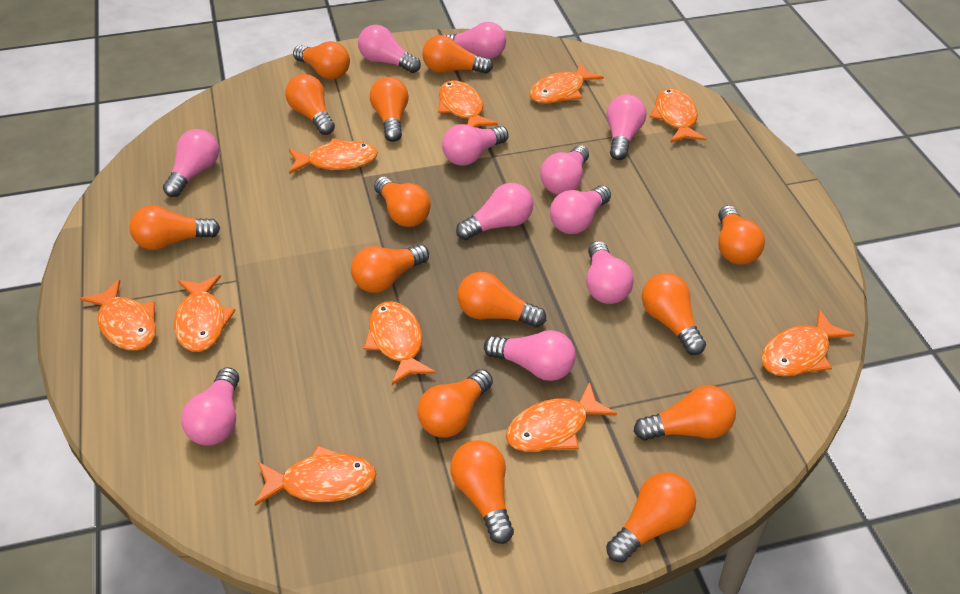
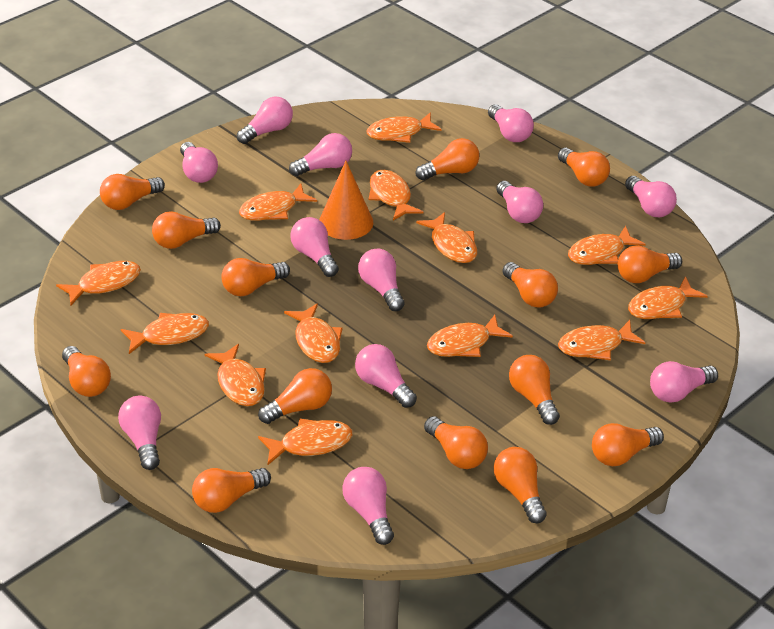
orange cone: 0 -> 1
orange fish: 10 -> 13
pink light bulb: 11 -> 12

